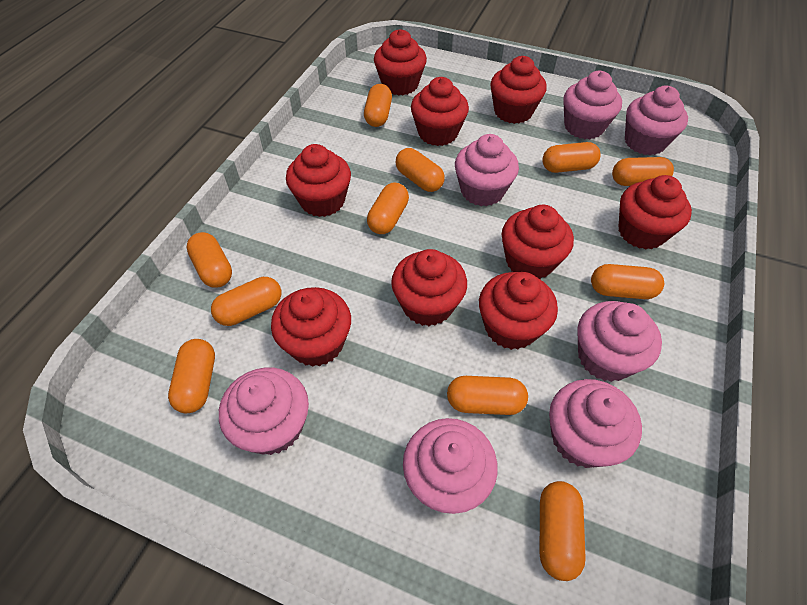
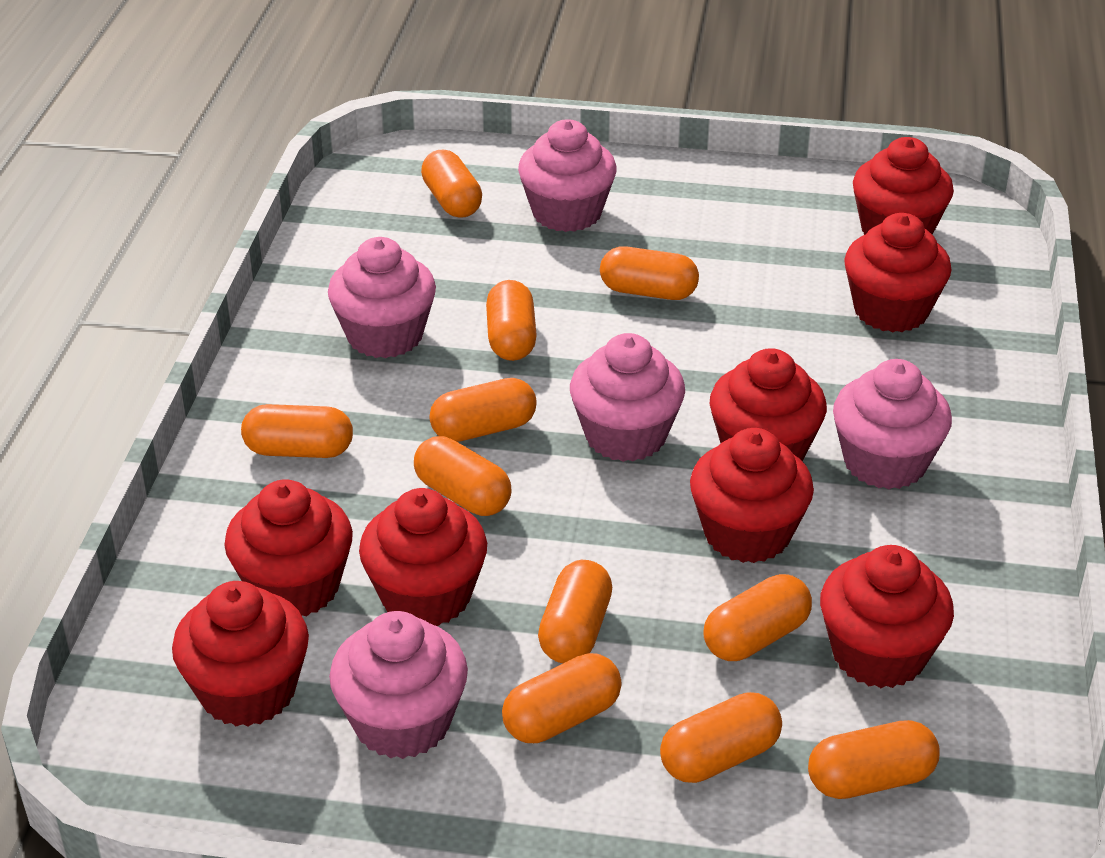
pink cupcake: 7 -> 5
red cupcake: 9 -> 8

